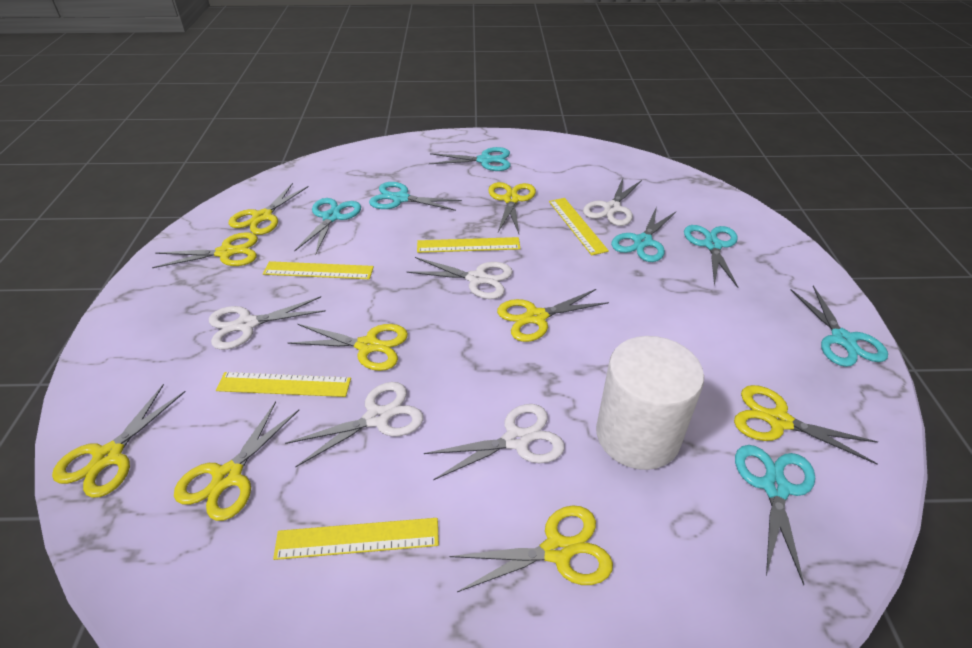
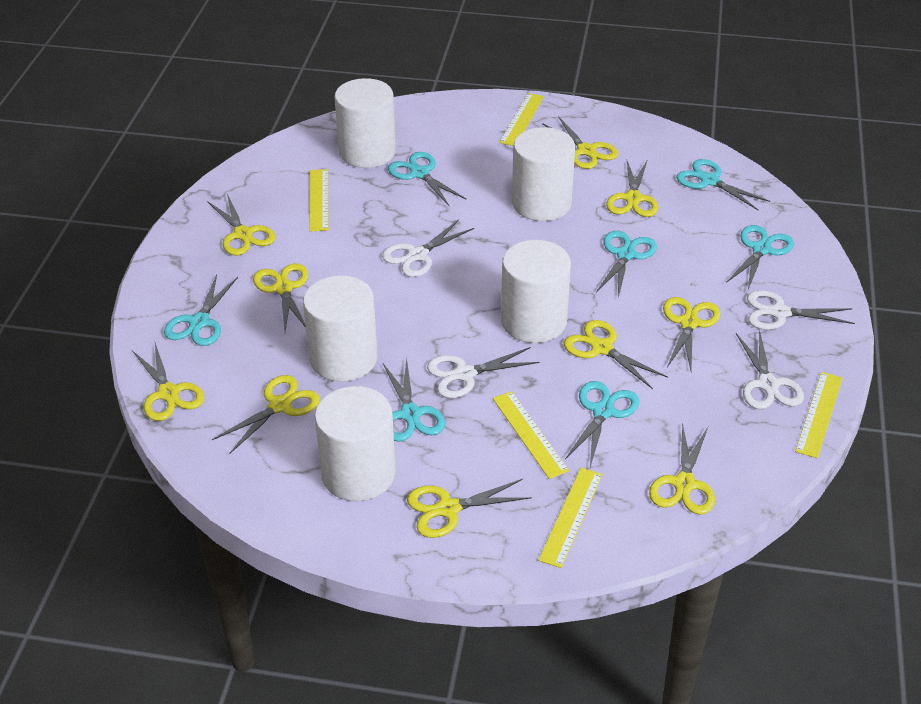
white cylinder: 1 -> 5
white scissors: 5 -> 4
yellow scissors: 9 -> 10

